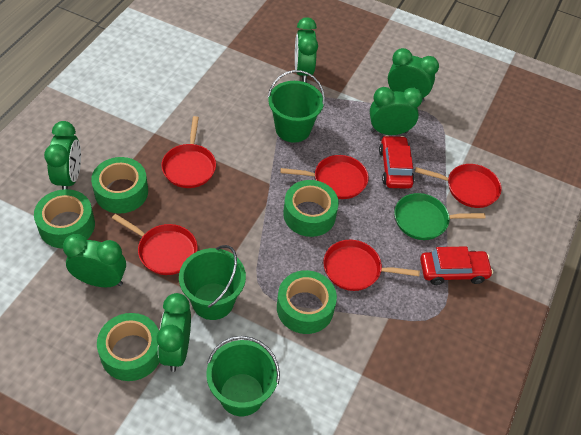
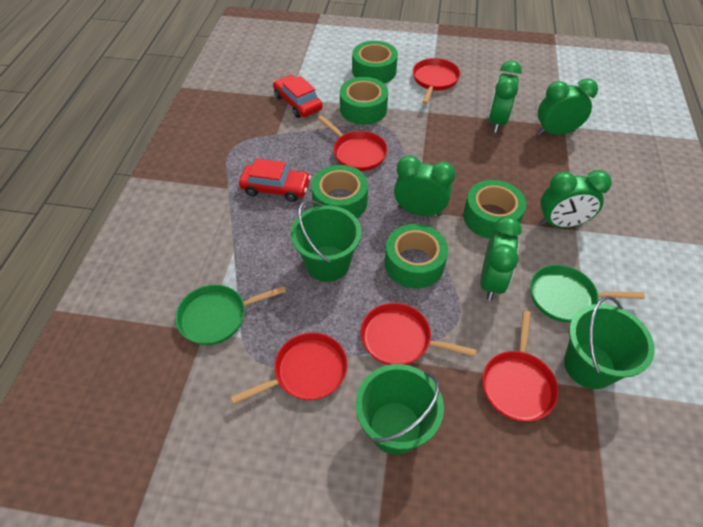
green clock: 6 -> 5
green pan: 1 -> 2

